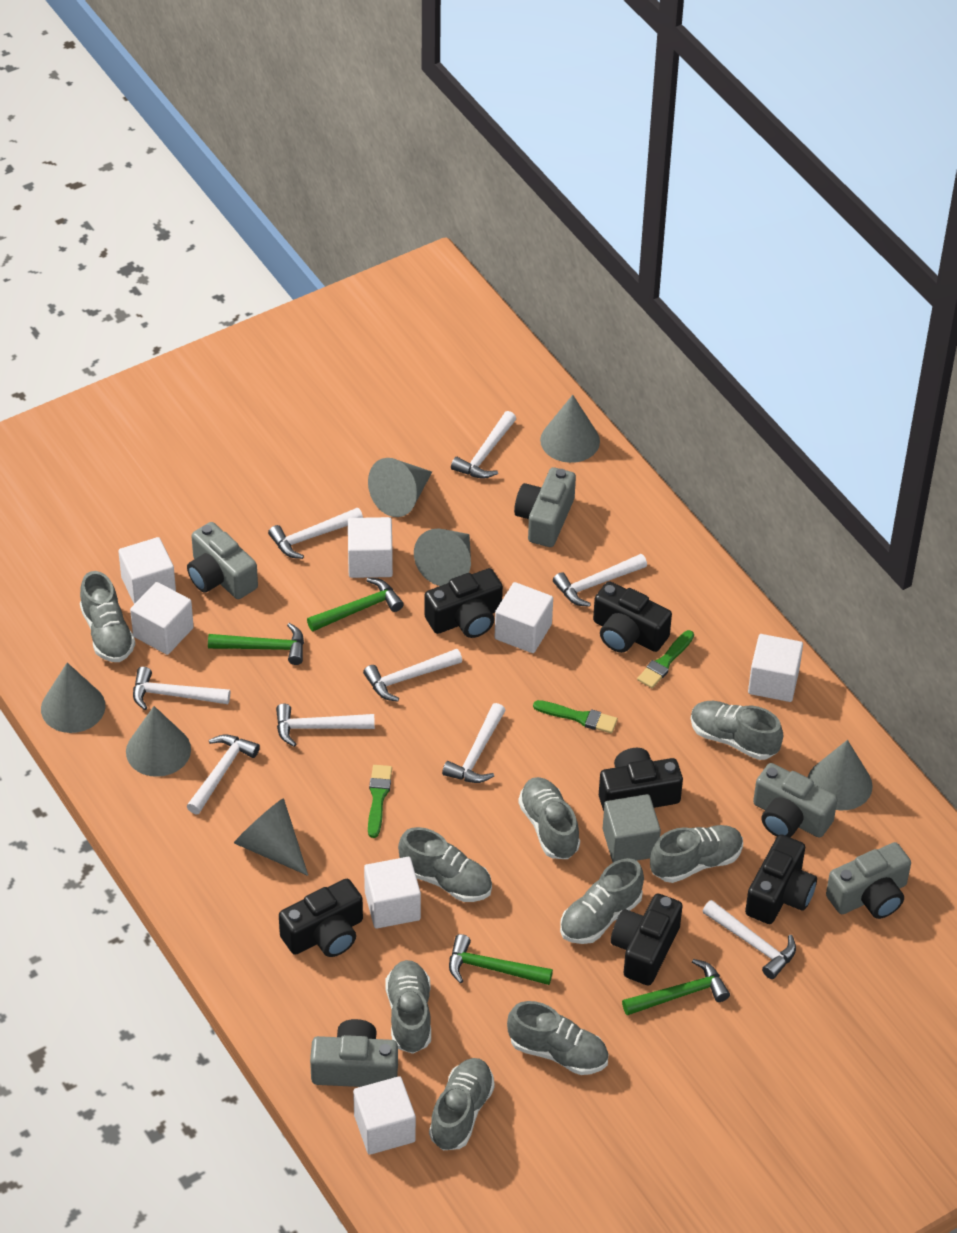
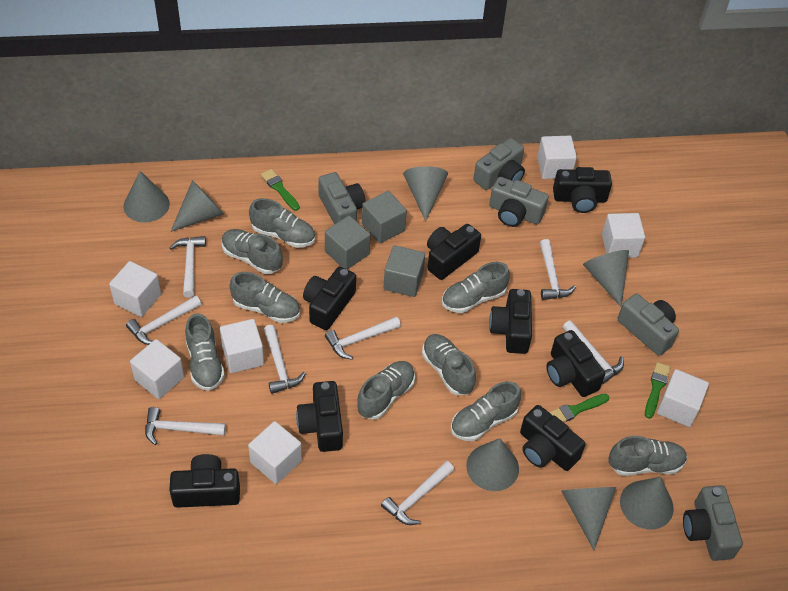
black camera: 6 -> 8
green hammer: 4 -> 0
grey cube: 1 -> 3
white hammer: 9 -> 8

